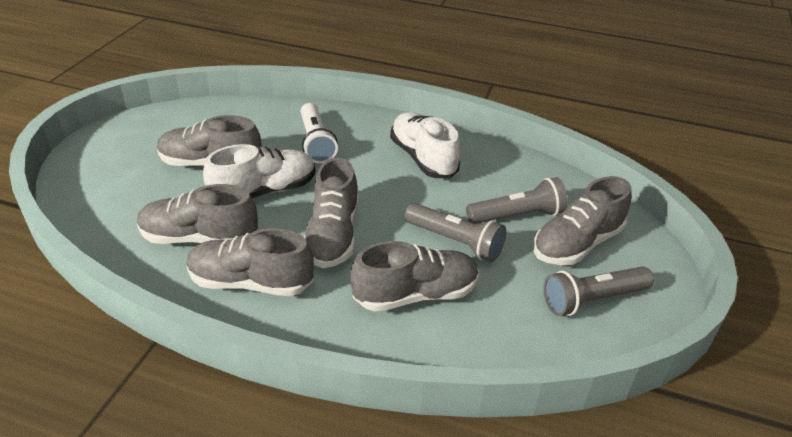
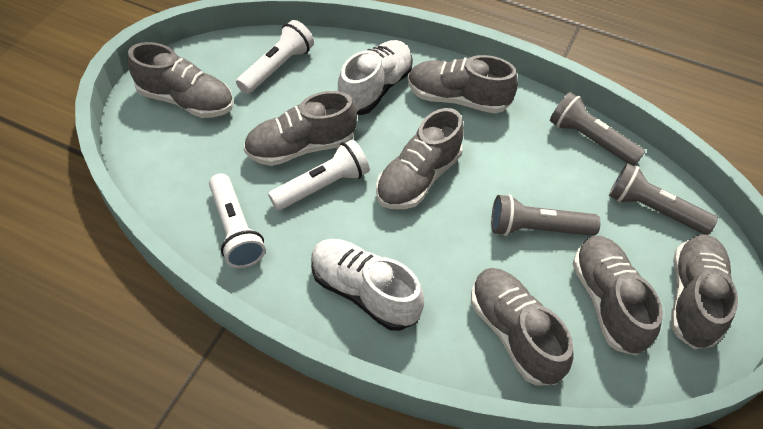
grey shoe: 6 -> 7
white flashlight: 1 -> 3

